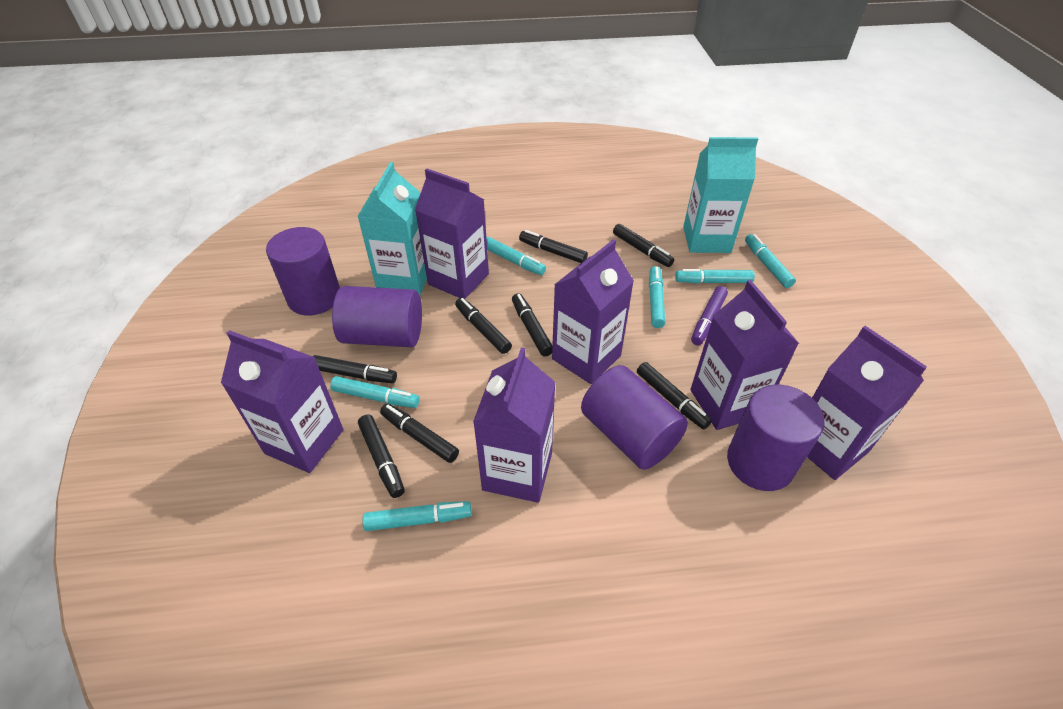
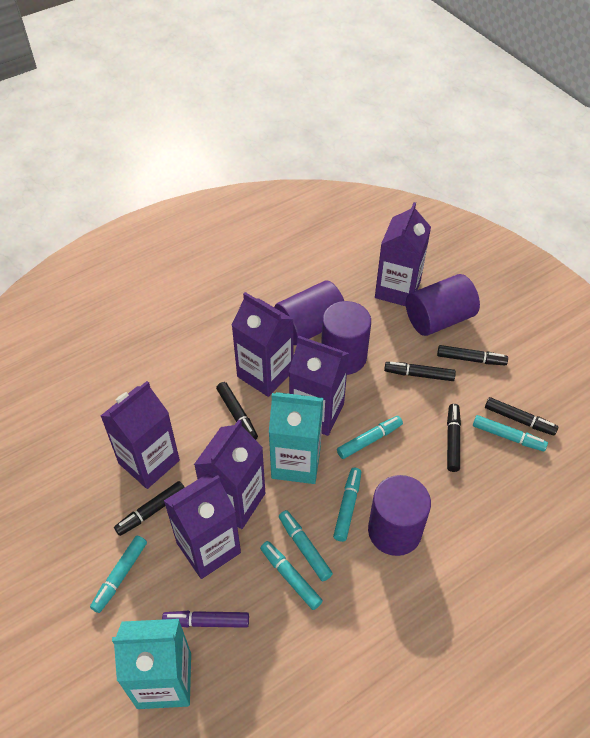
black marker: 8 -> 6

